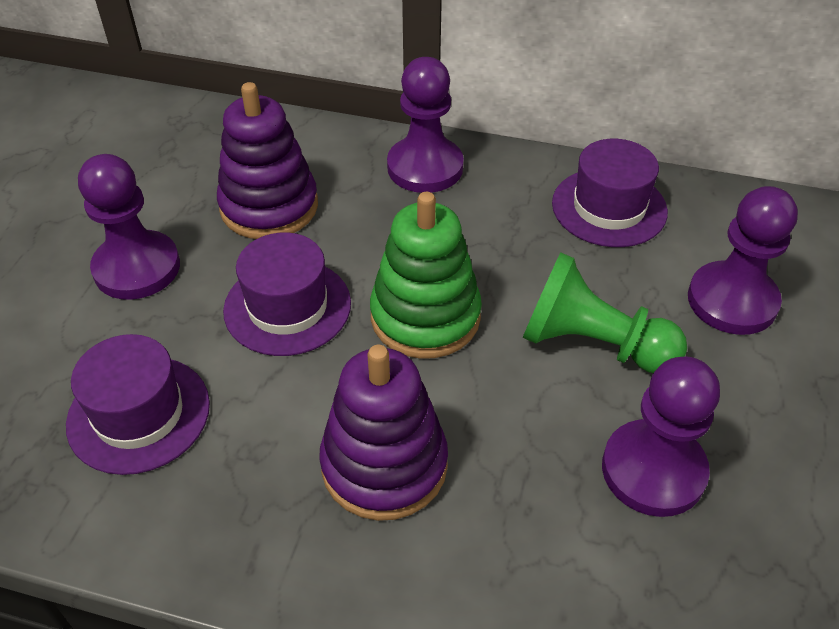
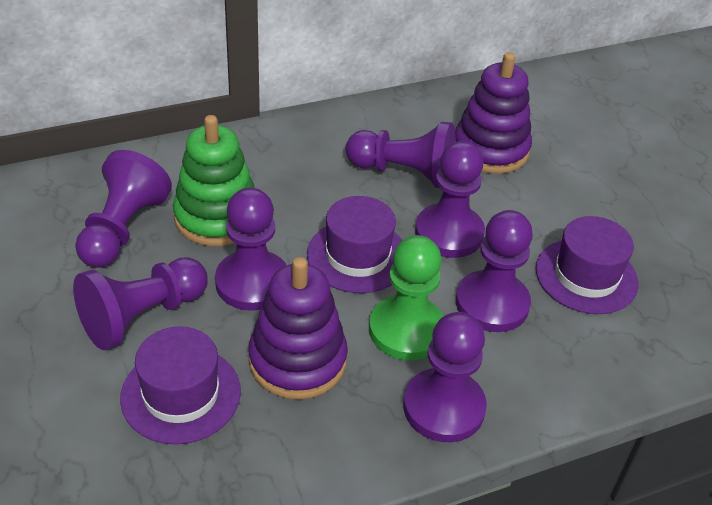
purple pawn: 4 -> 7

